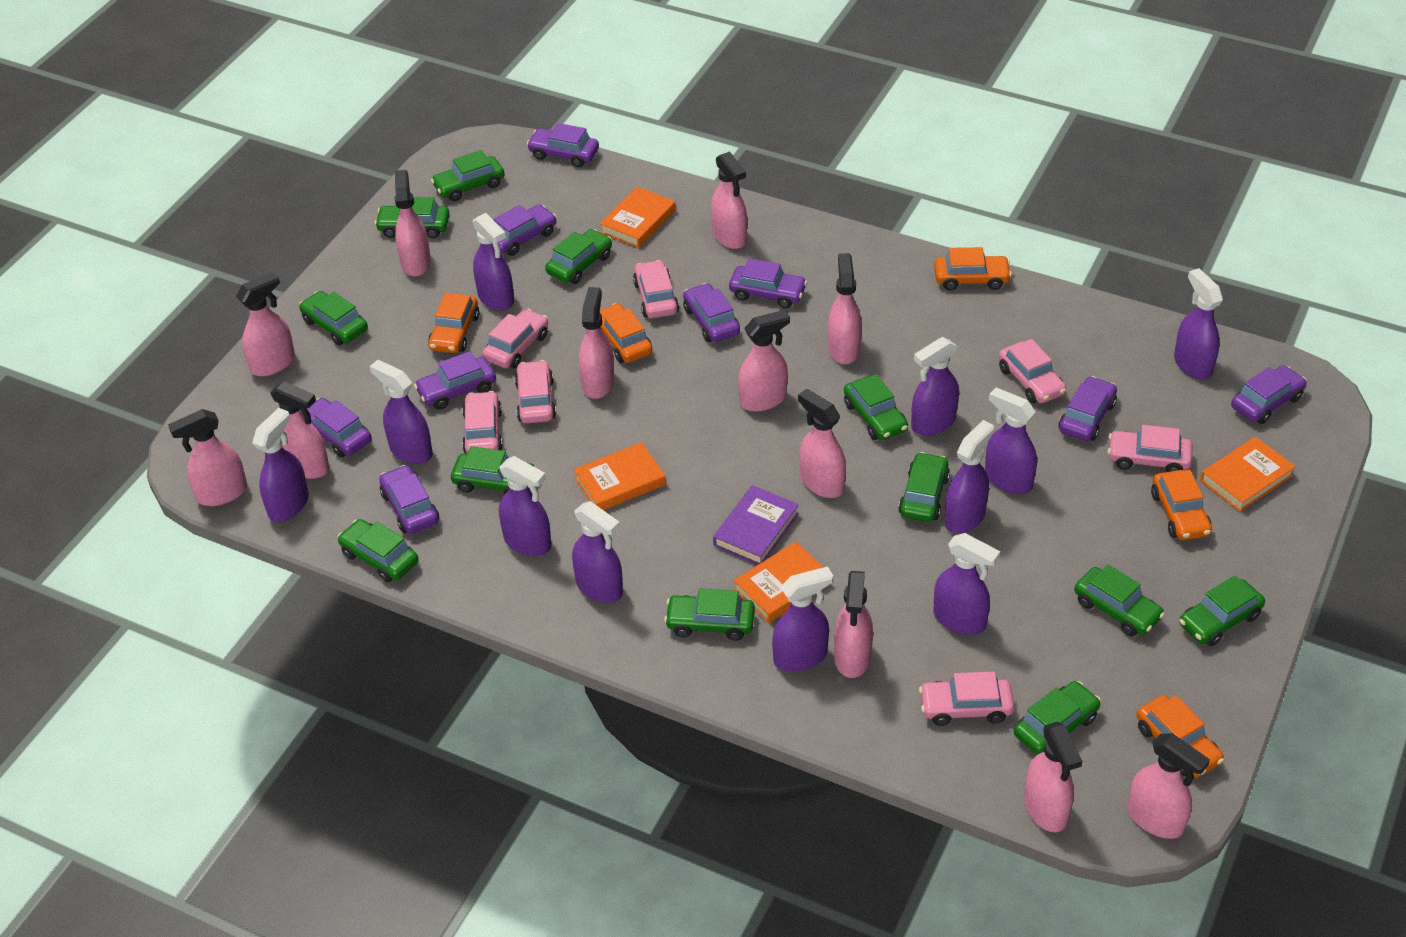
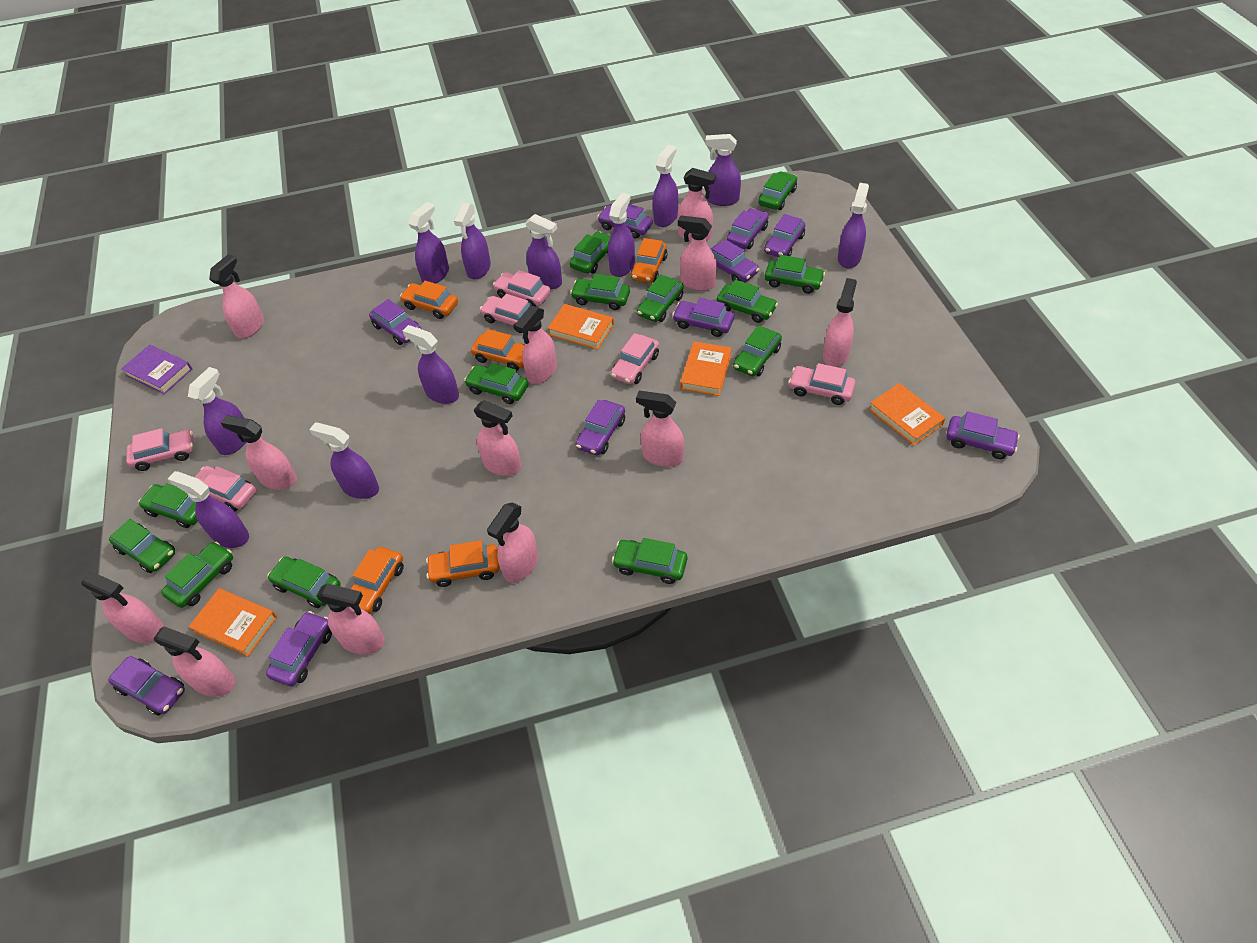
green car: 12 -> 13
pink car: 7 -> 6
purple car: 9 -> 10

